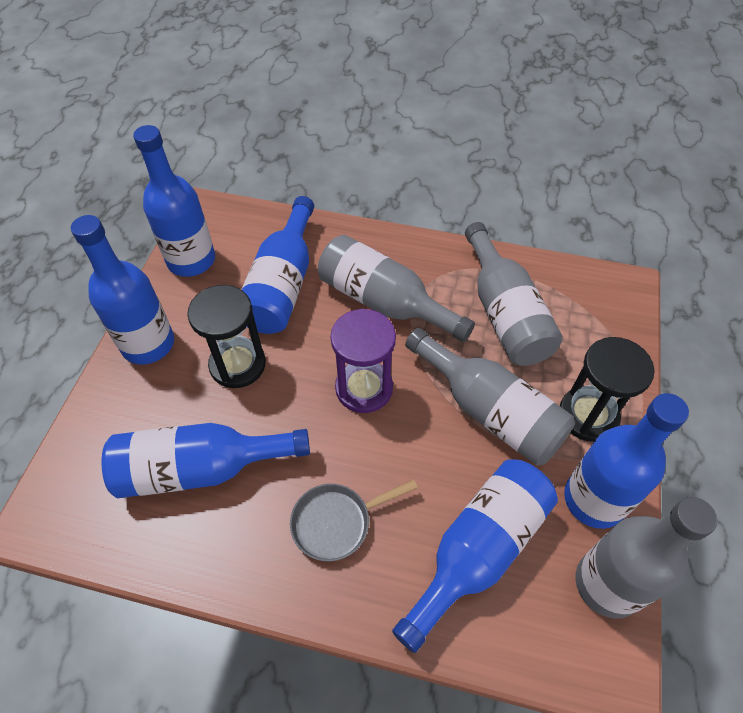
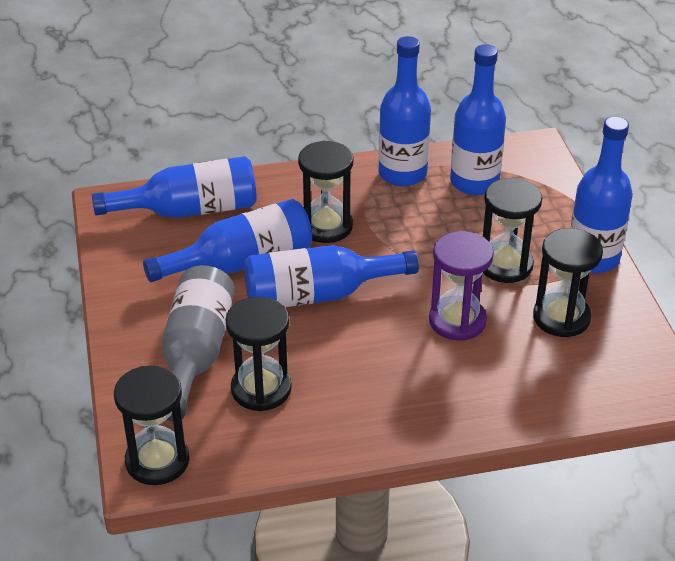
black hourglass: 2 -> 5
grey bottle: 4 -> 1
grey pan: 1 -> 0

